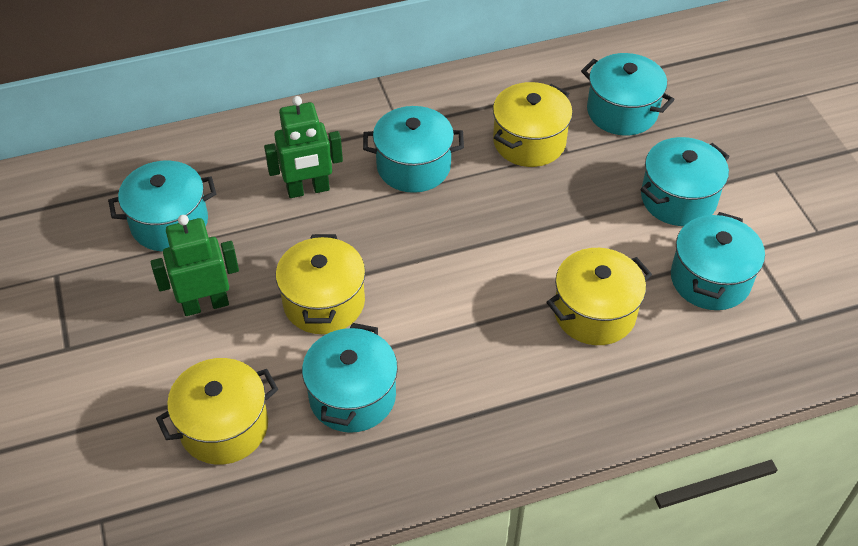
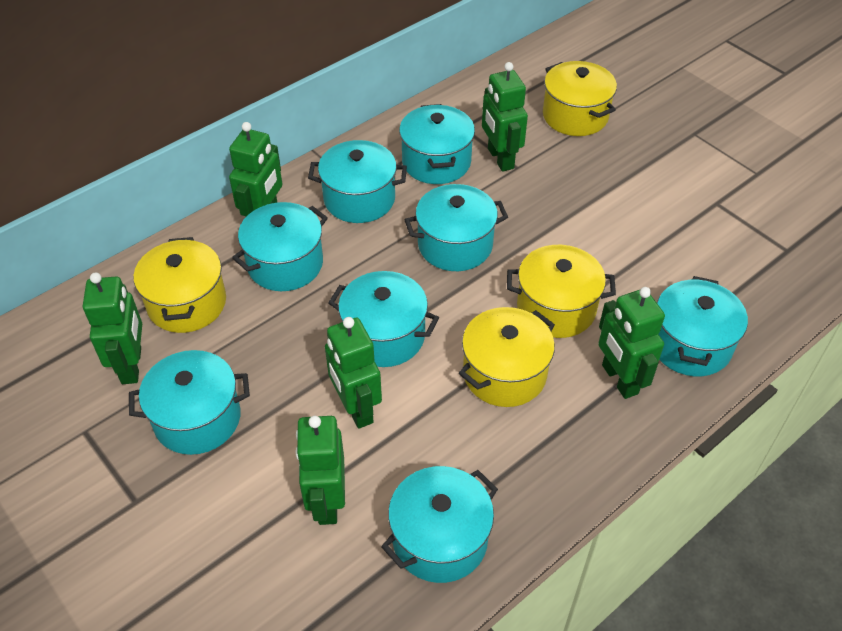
green robot: 2 -> 6
turquoise pot: 6 -> 8

